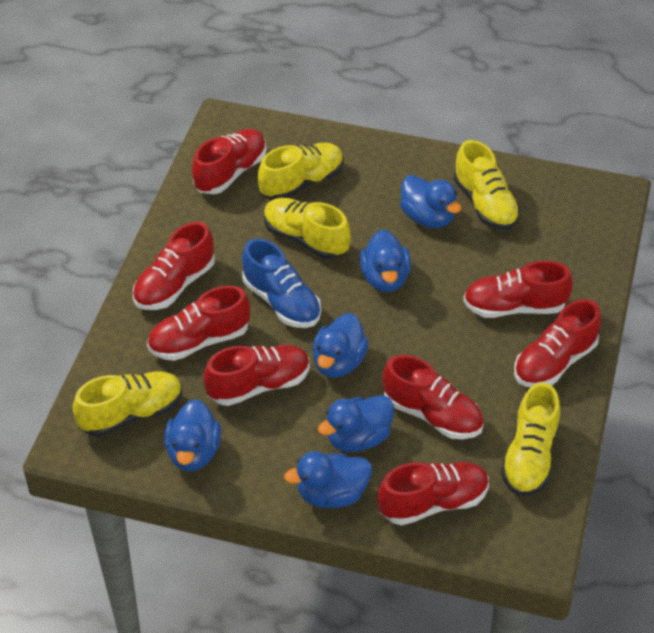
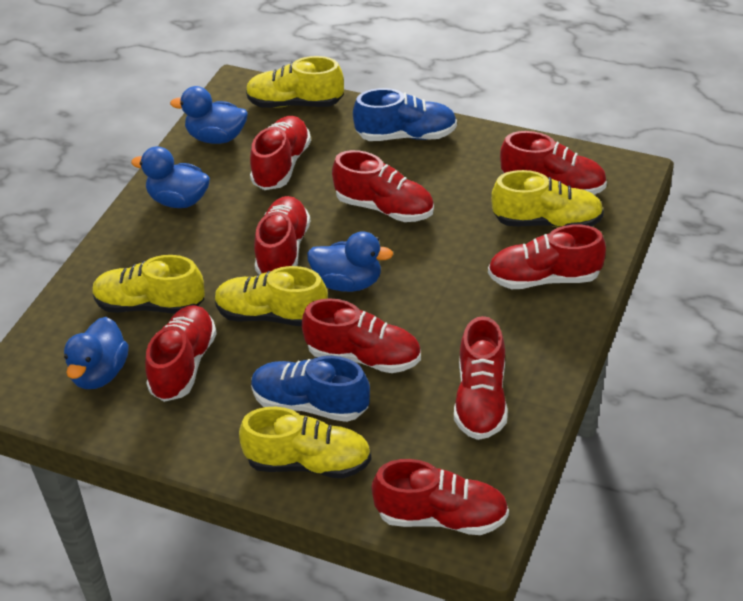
blue duck: 6 -> 4
blue shoe: 1 -> 2
red shoe: 8 -> 9

